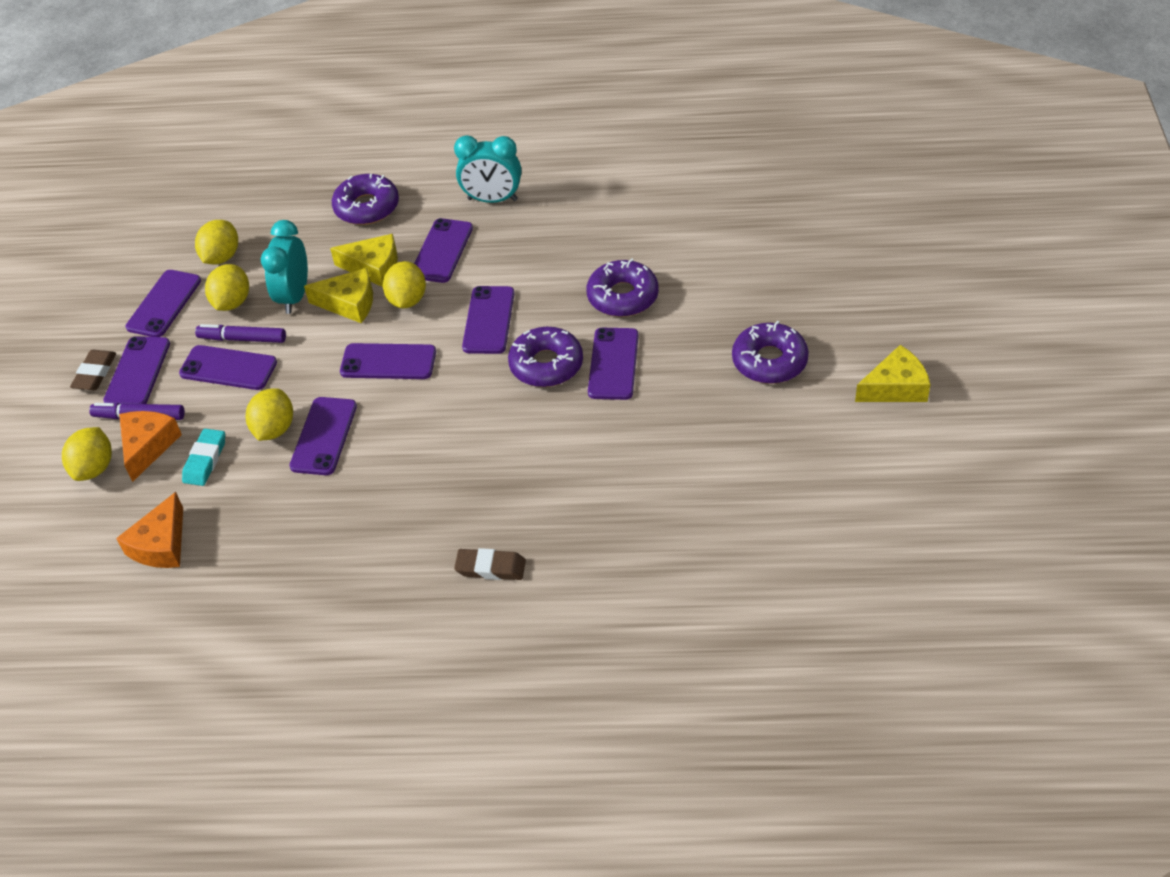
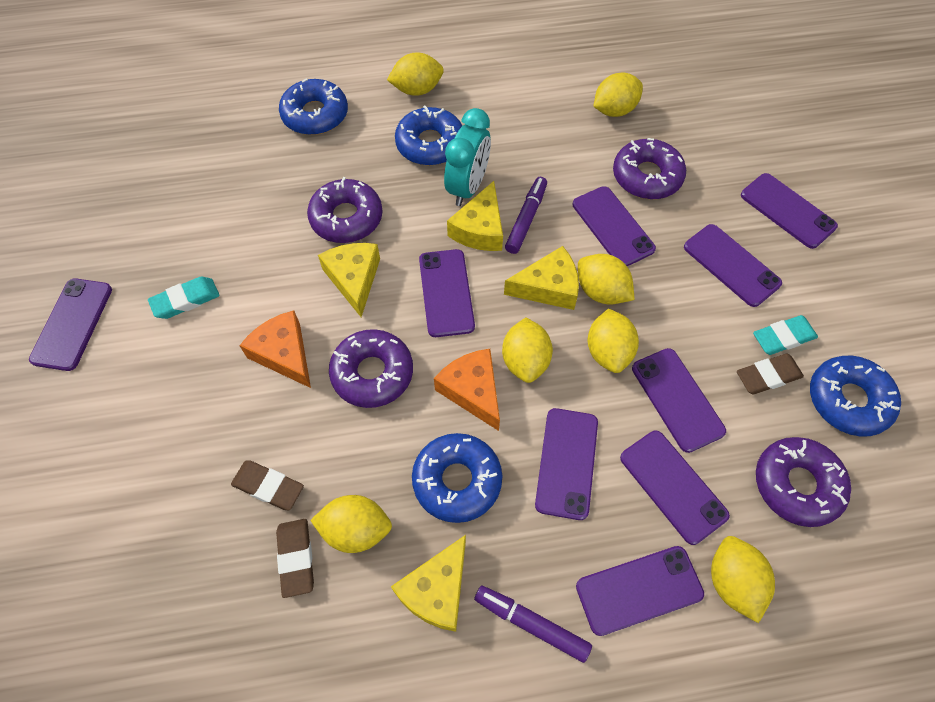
blue donut: 0 -> 4
brown eraser: 2 -> 3
purple phone: 8 -> 9
turquoise clock: 2 -> 1
turquoise eraser: 1 -> 2
yellow cheese: 3 -> 4
yellow lemon: 5 -> 7

